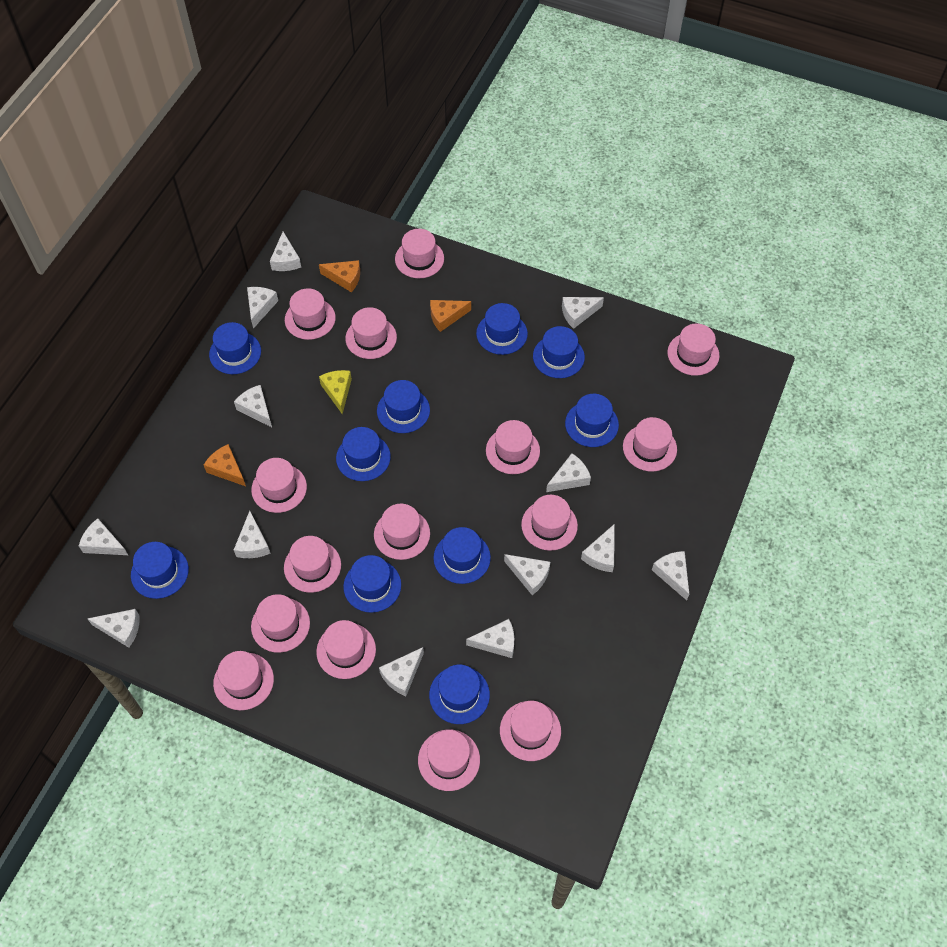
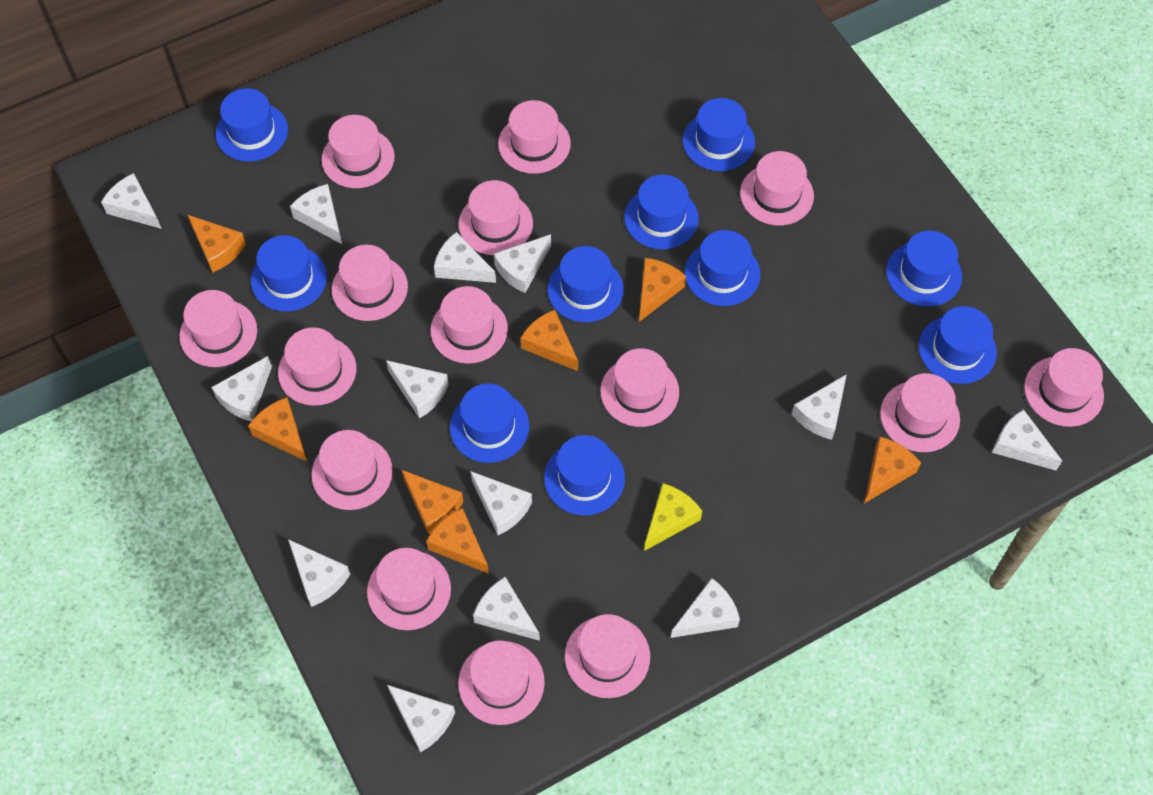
orange cheese: 3 -> 7

